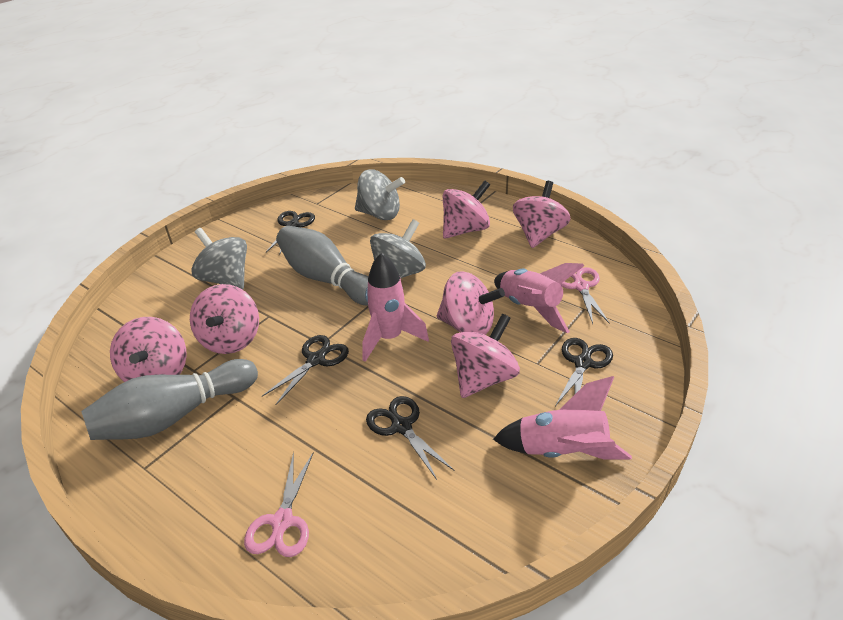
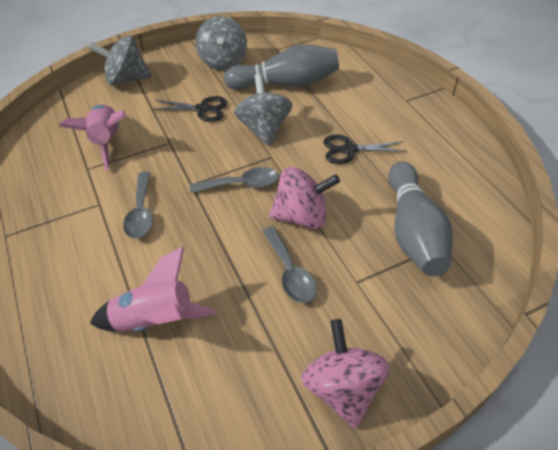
black scissors: 4 -> 2
grey spoon: 0 -> 3
pink rocket: 3 -> 2
pink scissors: 2 -> 0
pink spinning top: 6 -> 2

